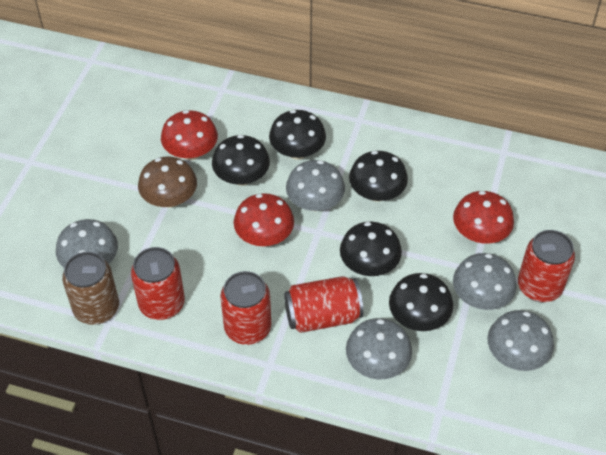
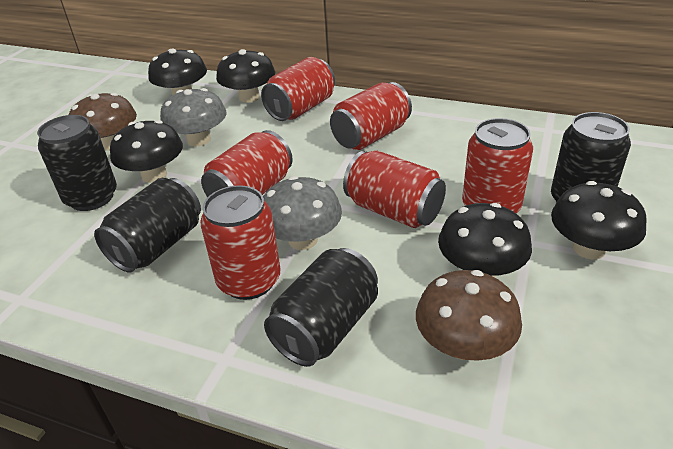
black can: 0 -> 4
brown can: 1 -> 0
brown mushroom: 1 -> 2
grey mushroom: 5 -> 2
red can: 4 -> 6
red mushroom: 3 -> 0

